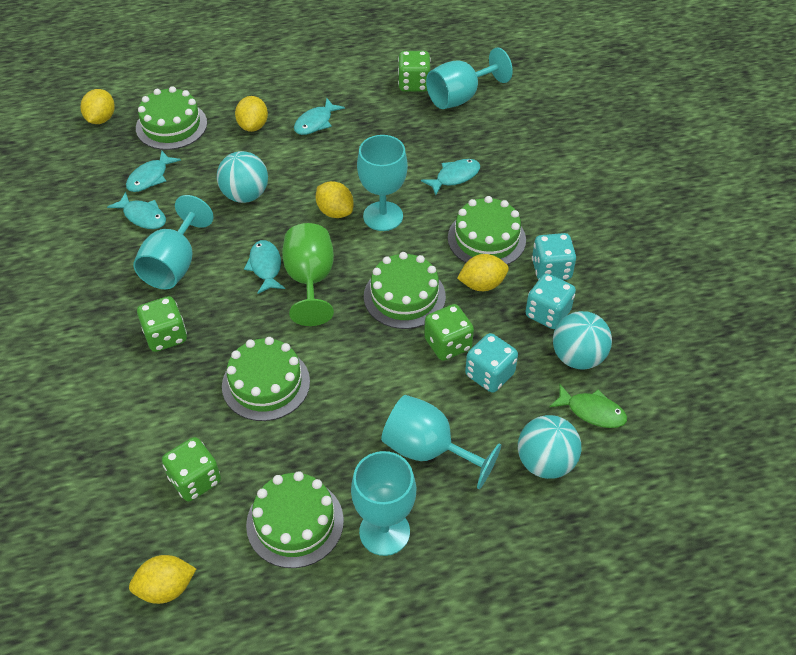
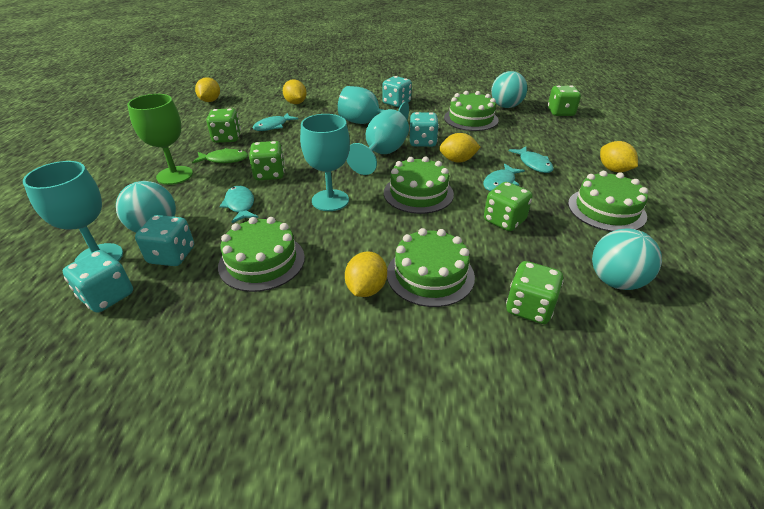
green dice: 4 -> 5
turquoise dice: 3 -> 4
turquoise fish: 5 -> 4
turquoise goblet: 5 -> 4

